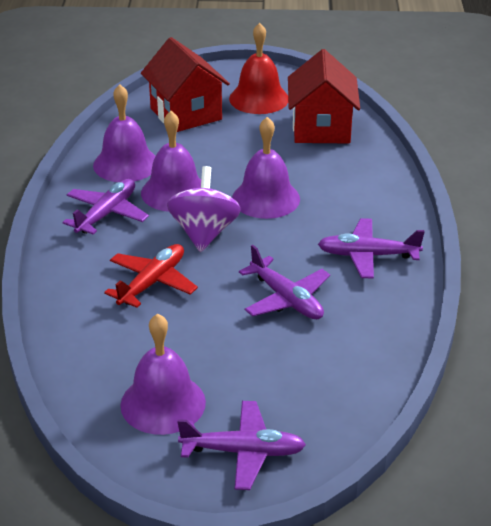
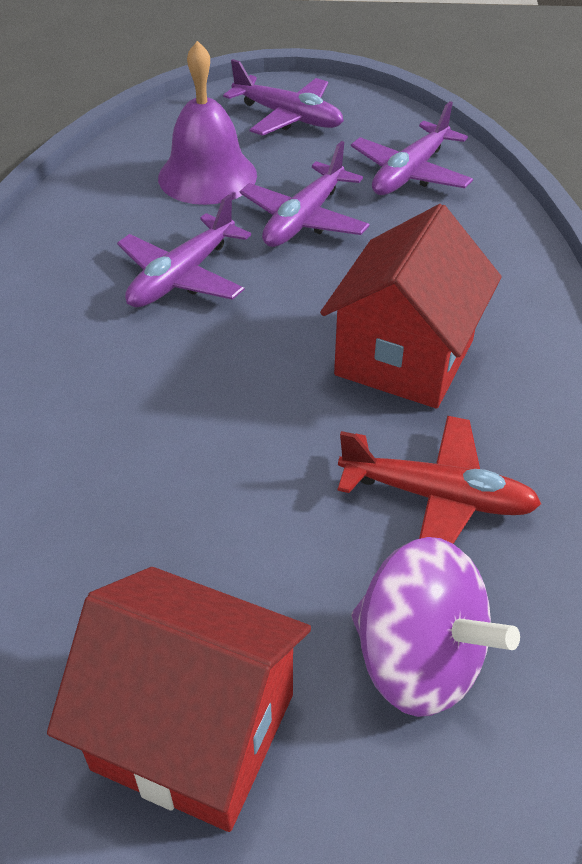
purple bell: 4 -> 1
red bell: 1 -> 0

